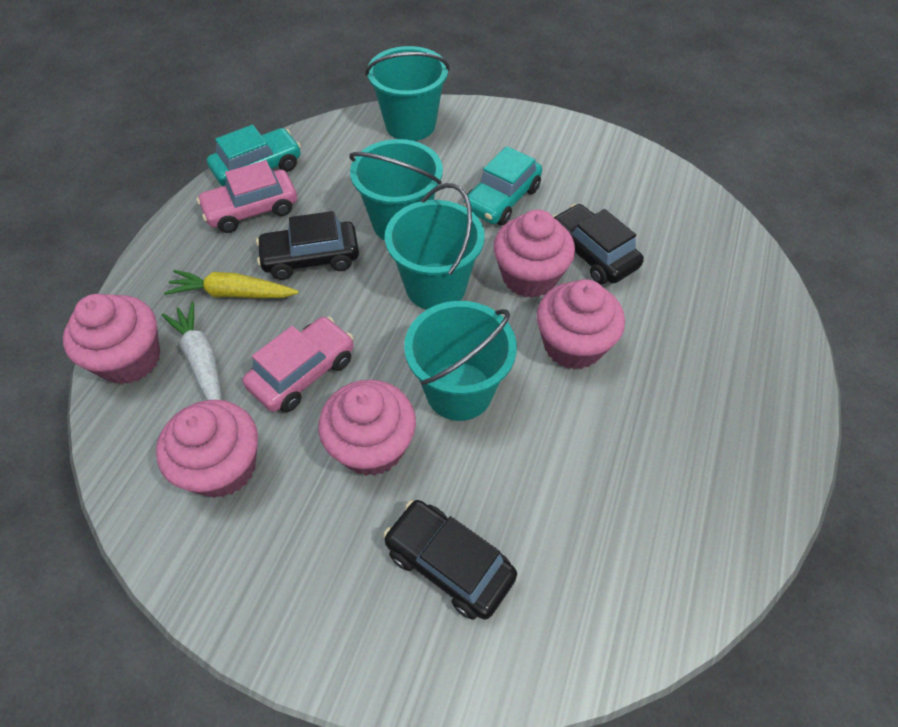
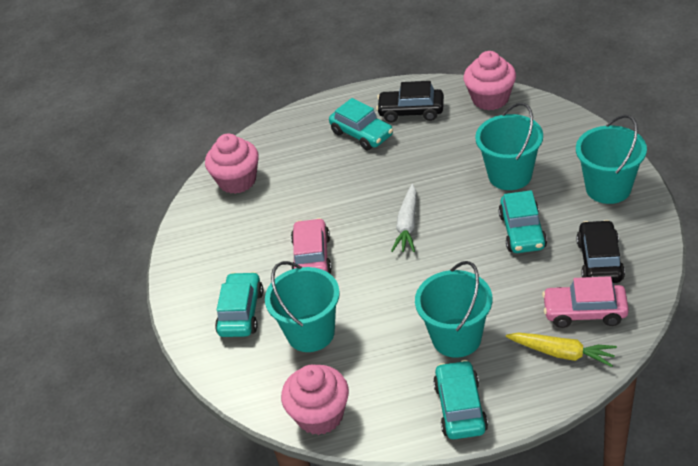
black car: 3 -> 2
pink cupcake: 5 -> 3
turquoise car: 2 -> 4

